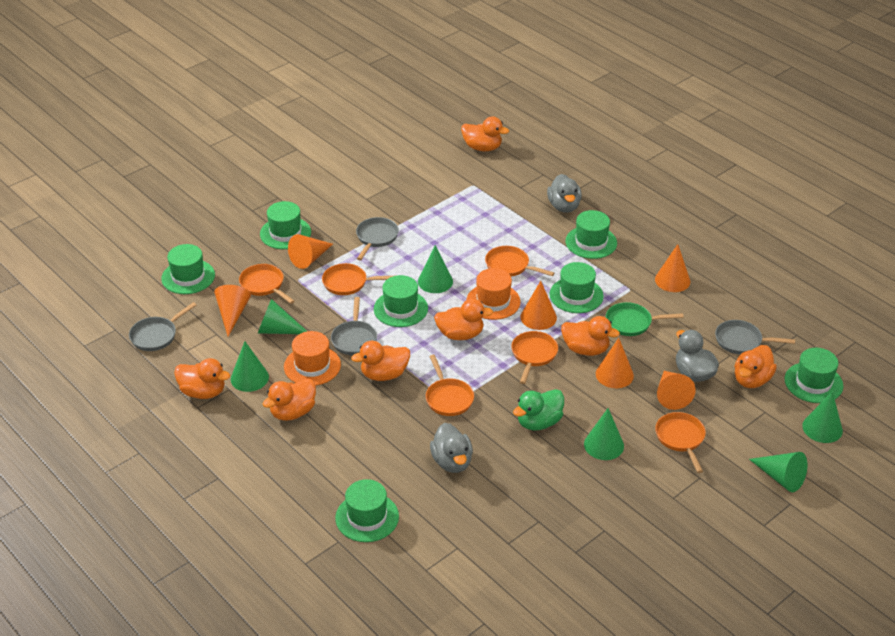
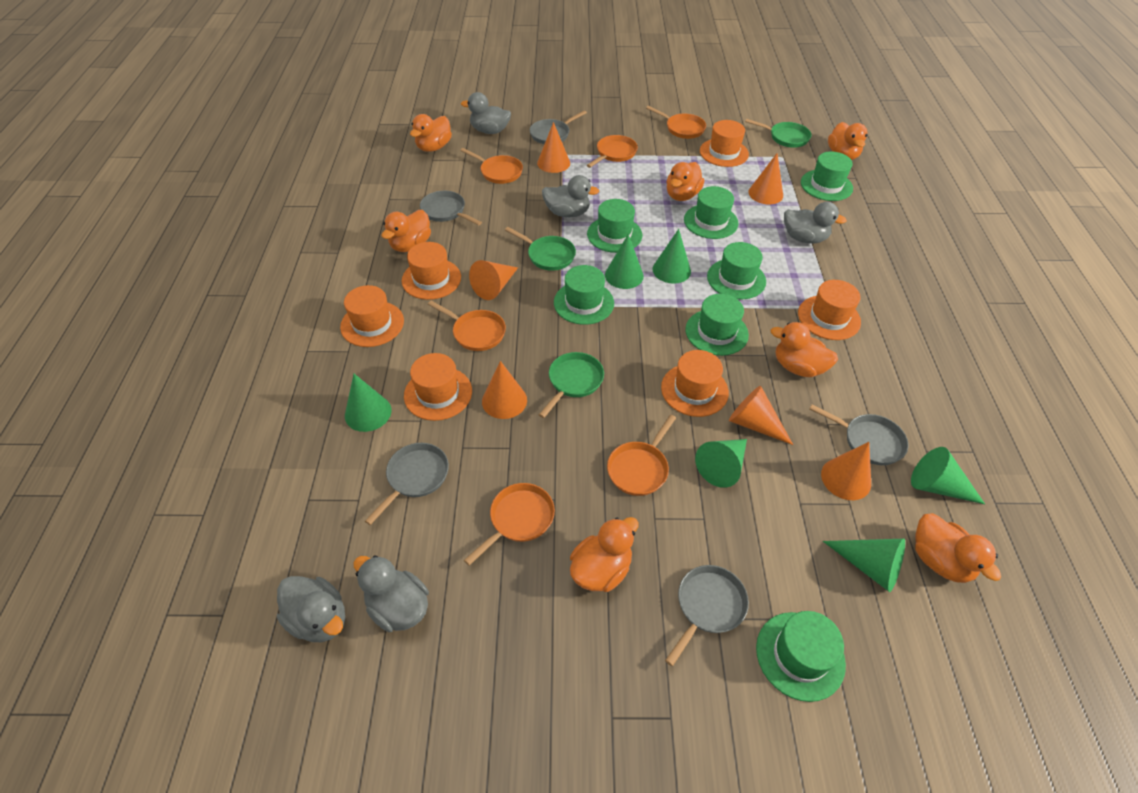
green duck: 1 -> 0
green pan: 1 -> 3
grey duck: 3 -> 5
grey pan: 4 -> 5
orange hat: 2 -> 6

